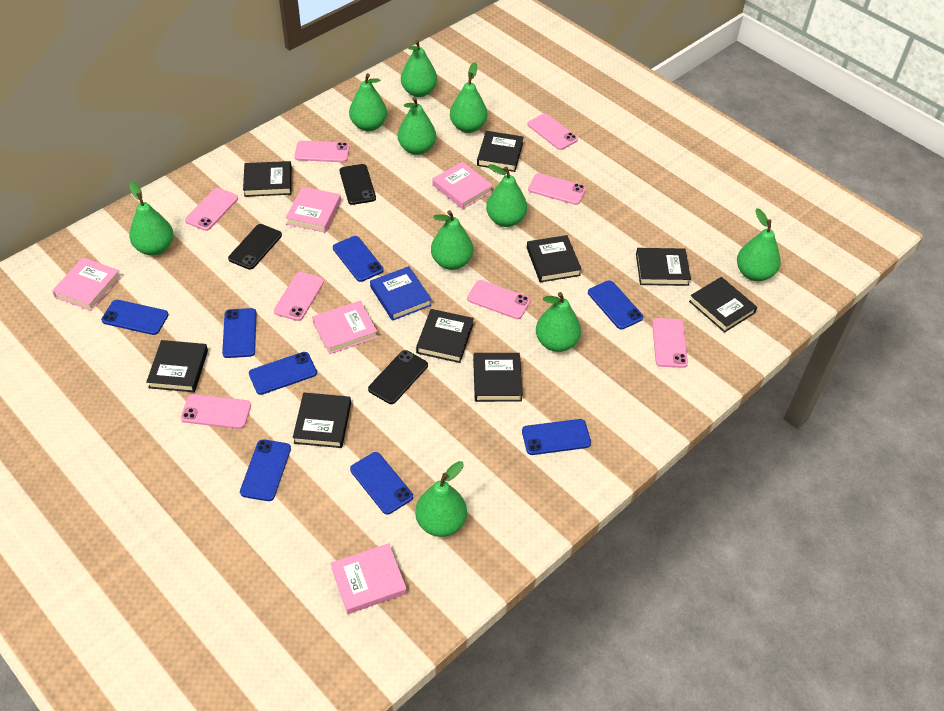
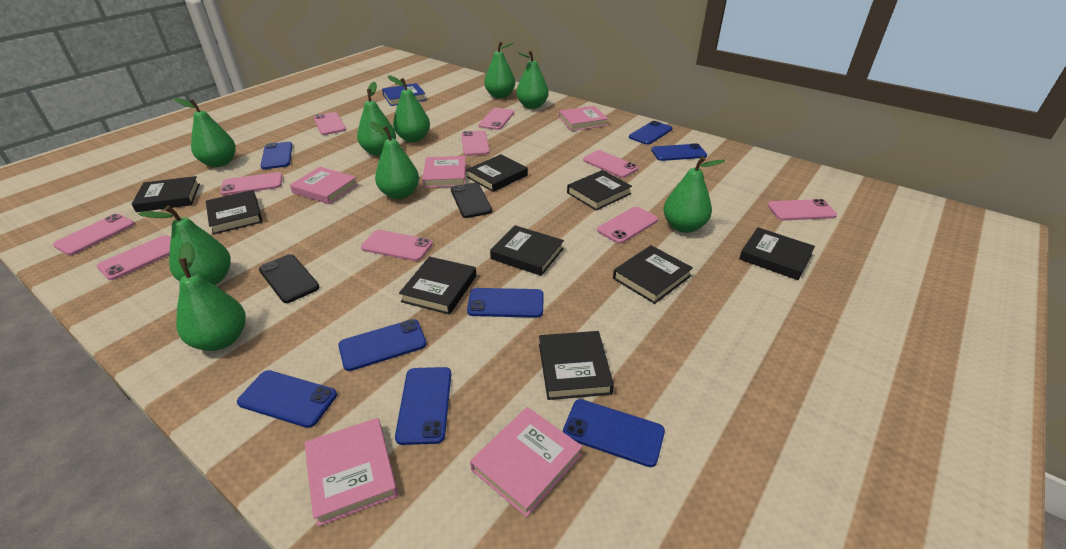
black phone: 3 -> 2
green pear: 10 -> 9
pink phone: 8 -> 10

